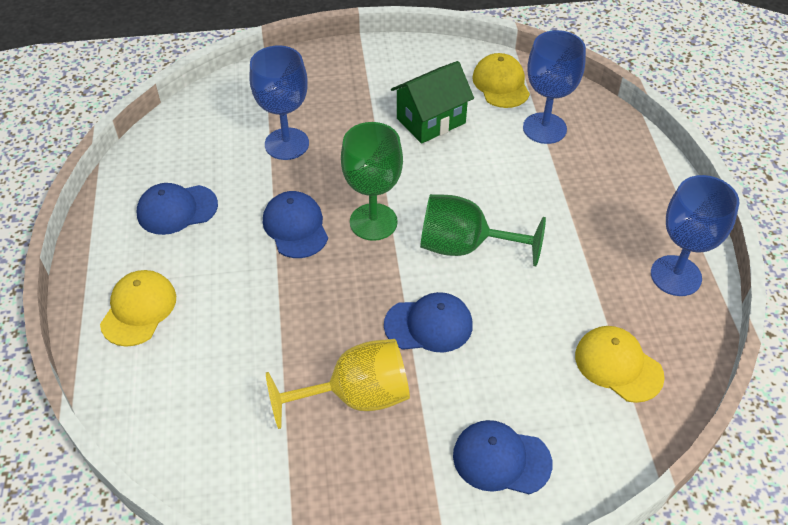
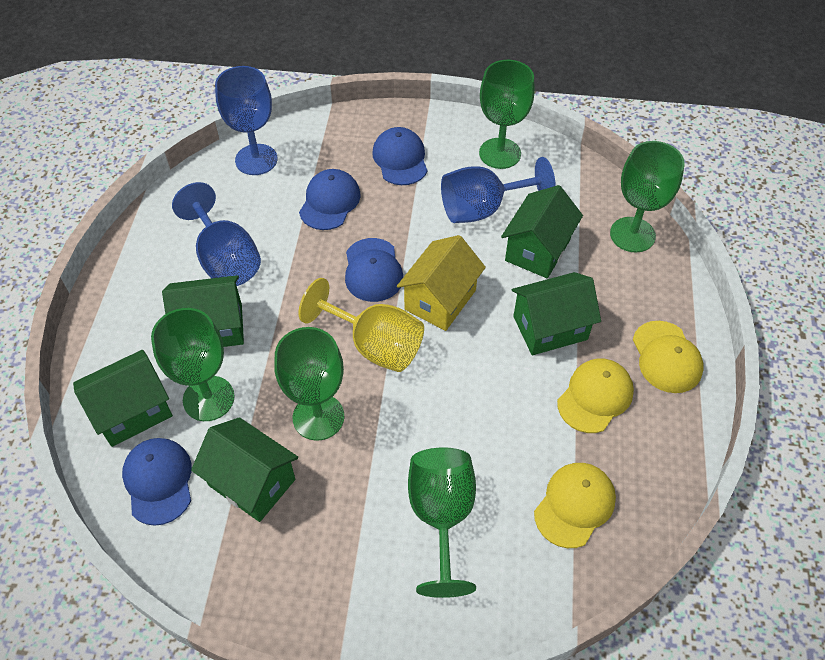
green goblet: 2 -> 5
green house: 1 -> 5
yellow house: 0 -> 1

